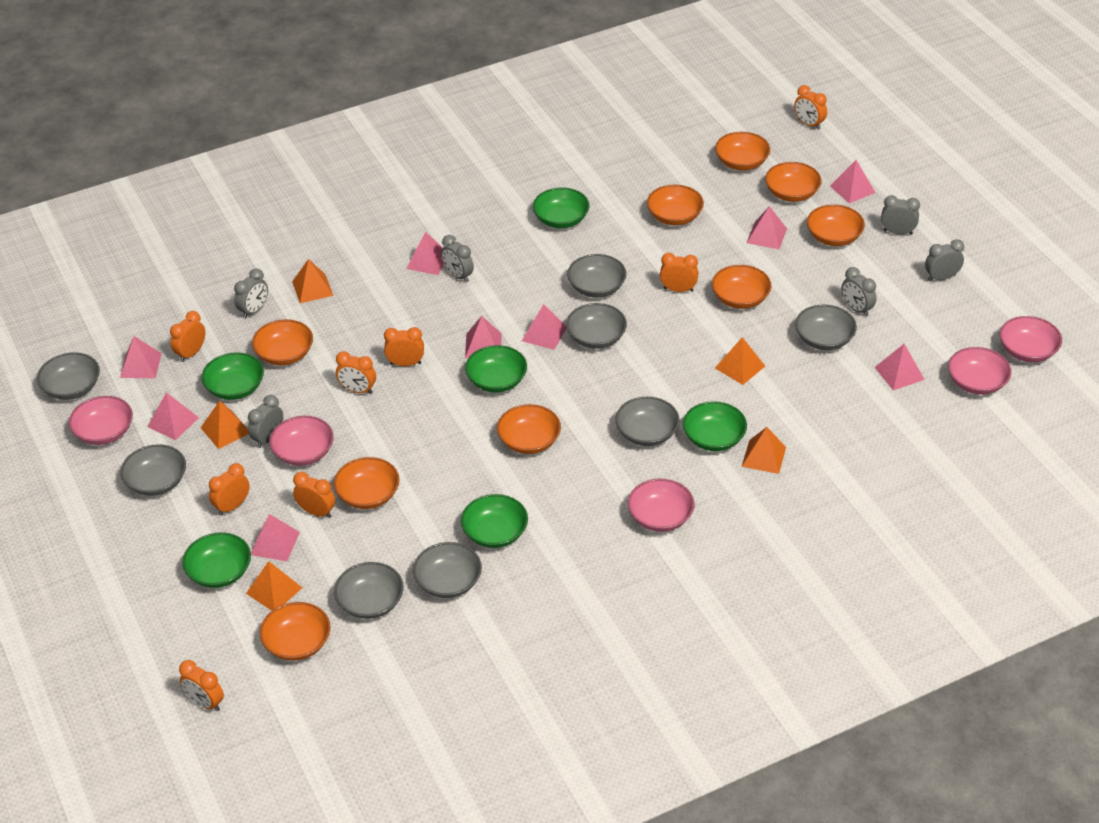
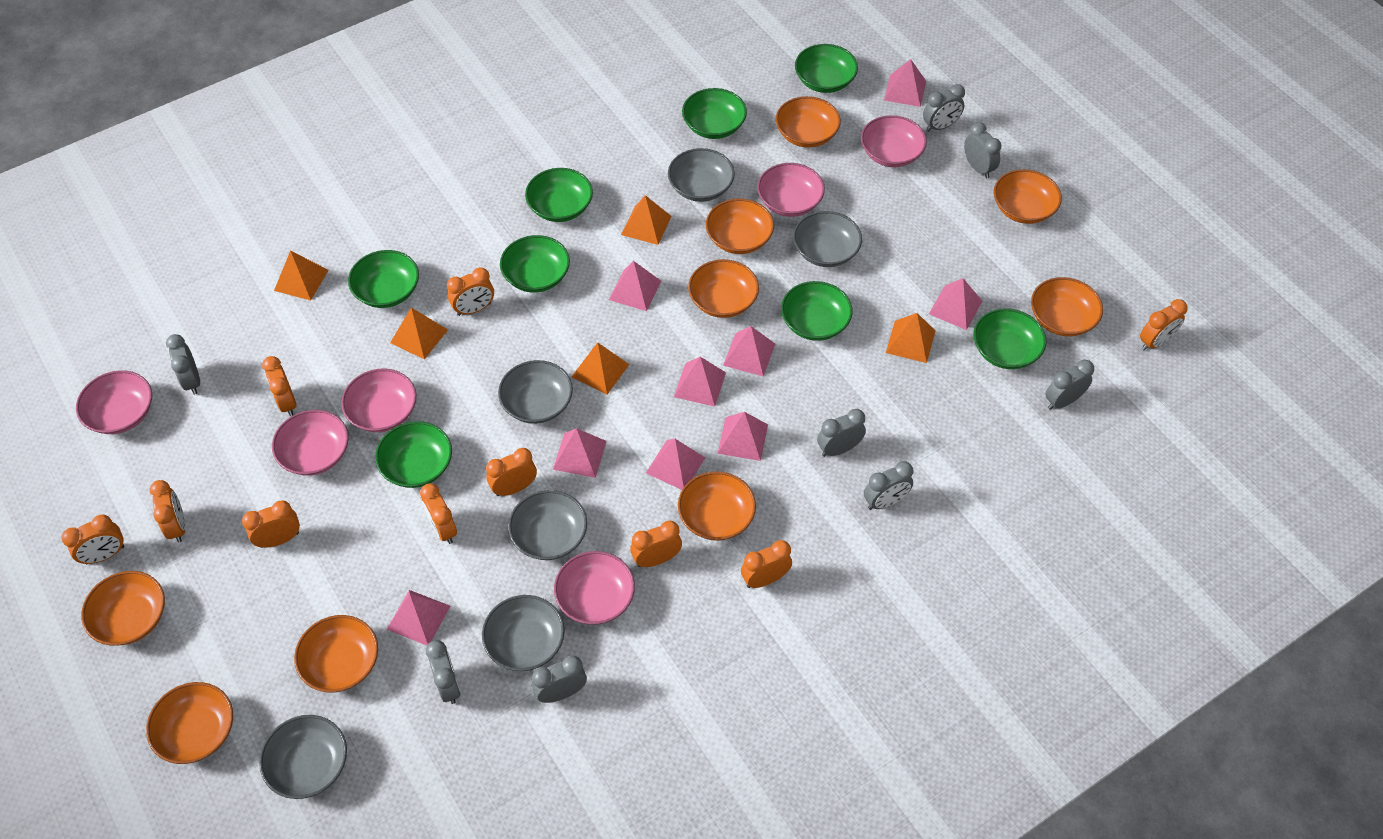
green bowl: 6 -> 8
grey bowl: 8 -> 6
grey clock: 6 -> 8
orange clock: 8 -> 10
pink bowl: 5 -> 6

